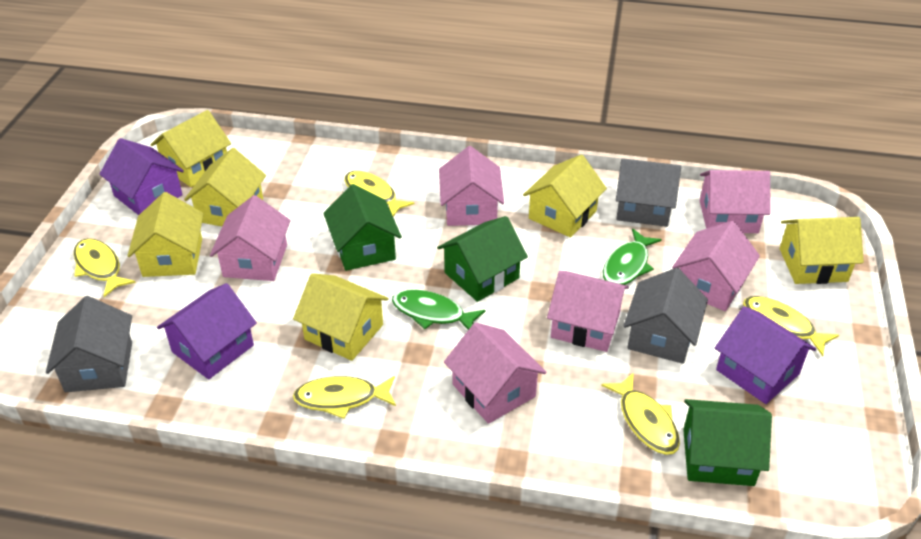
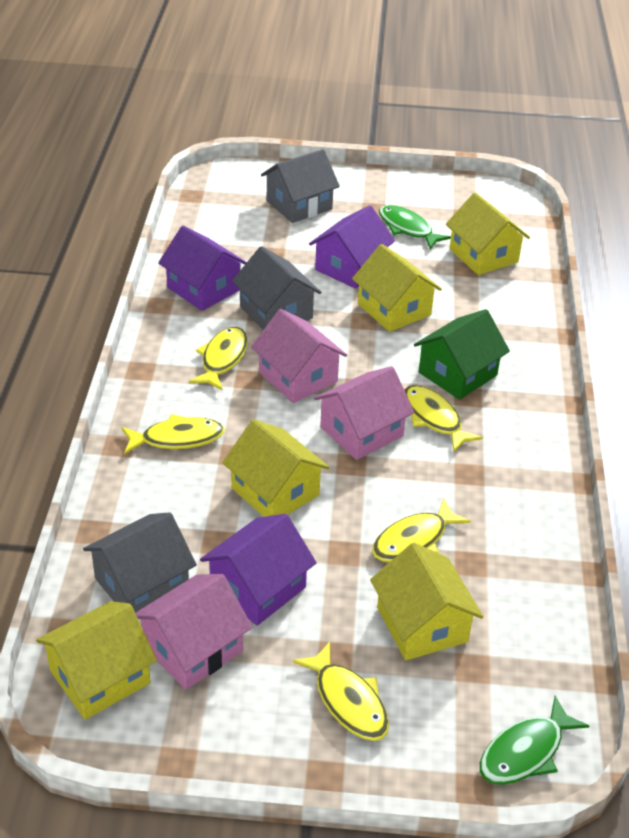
green house: 3 -> 1
pink house: 6 -> 3
yellow house: 6 -> 5

